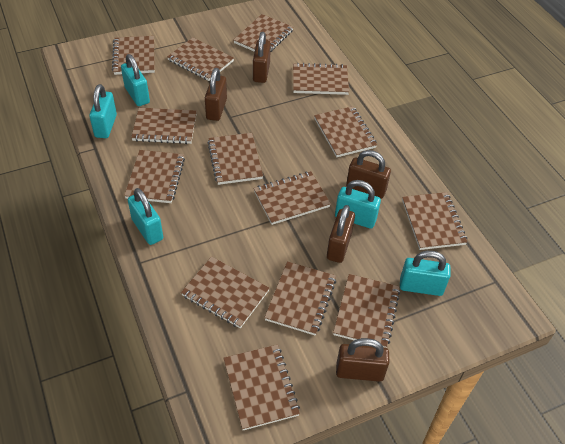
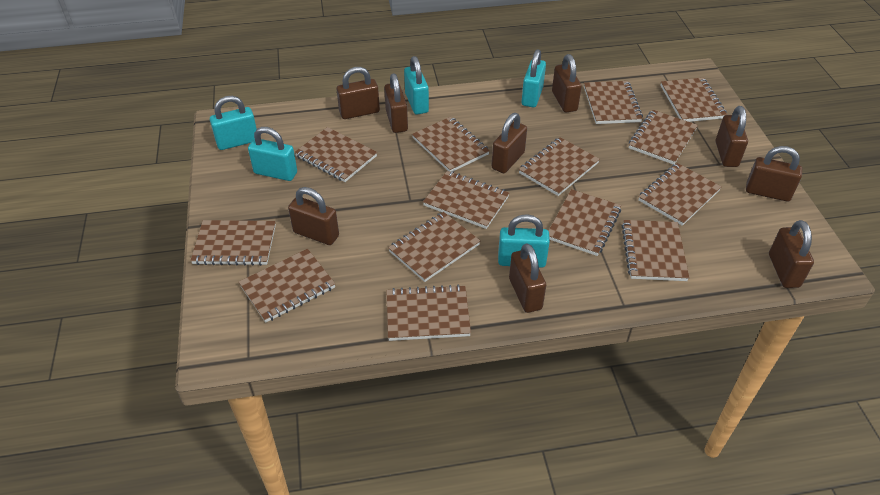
brown padlock: 5 -> 9

